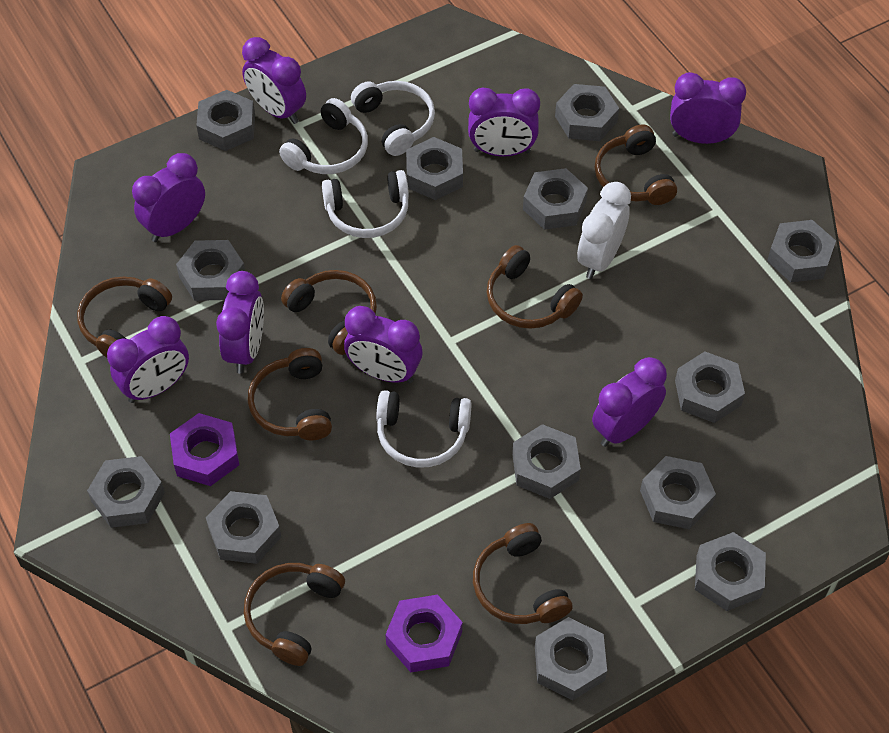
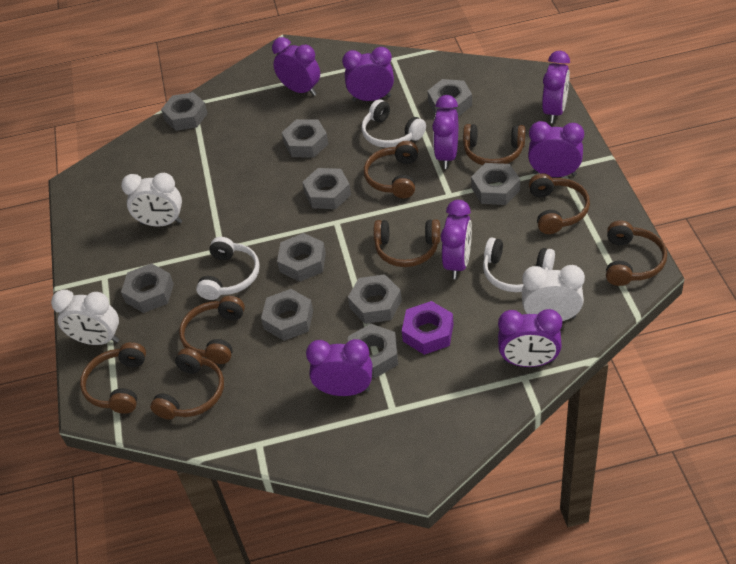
brown headphones: 7 -> 8
grey nut: 13 -> 10
purple nut: 2 -> 1
white clock: 1 -> 3
white headphones: 4 -> 3

